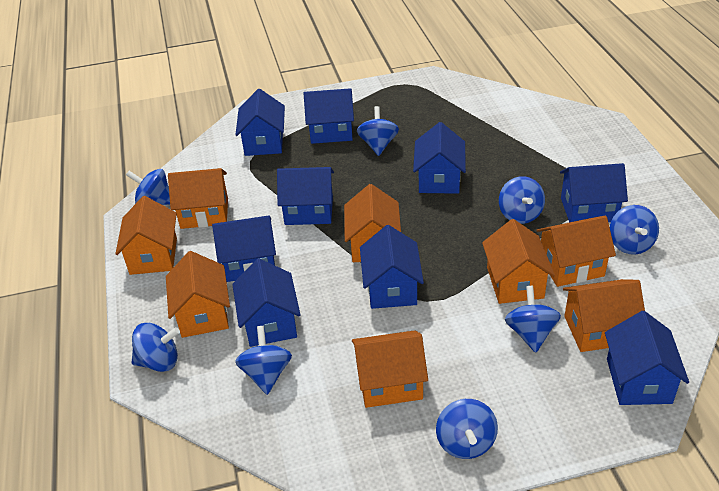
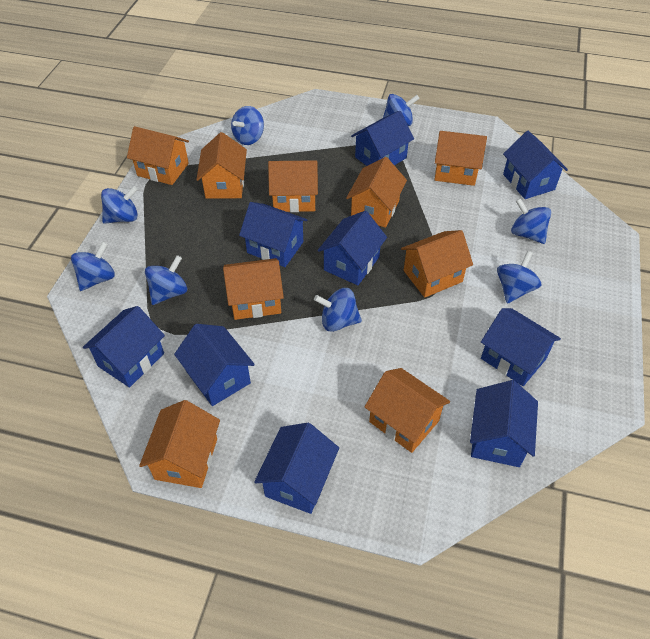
orange house: 8 -> 9

